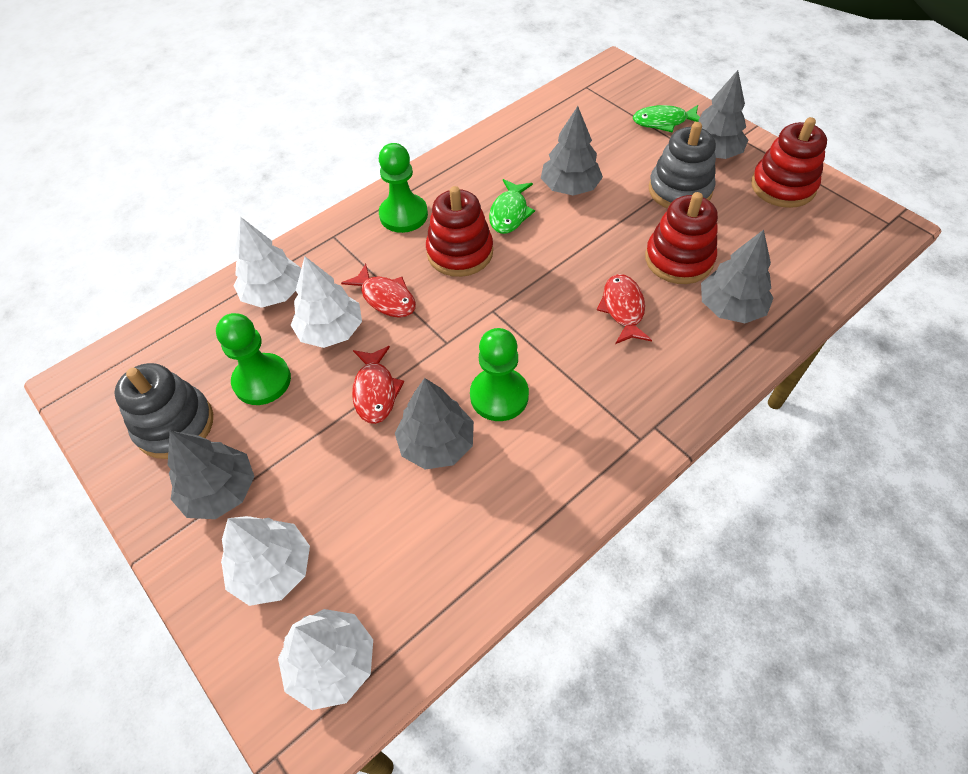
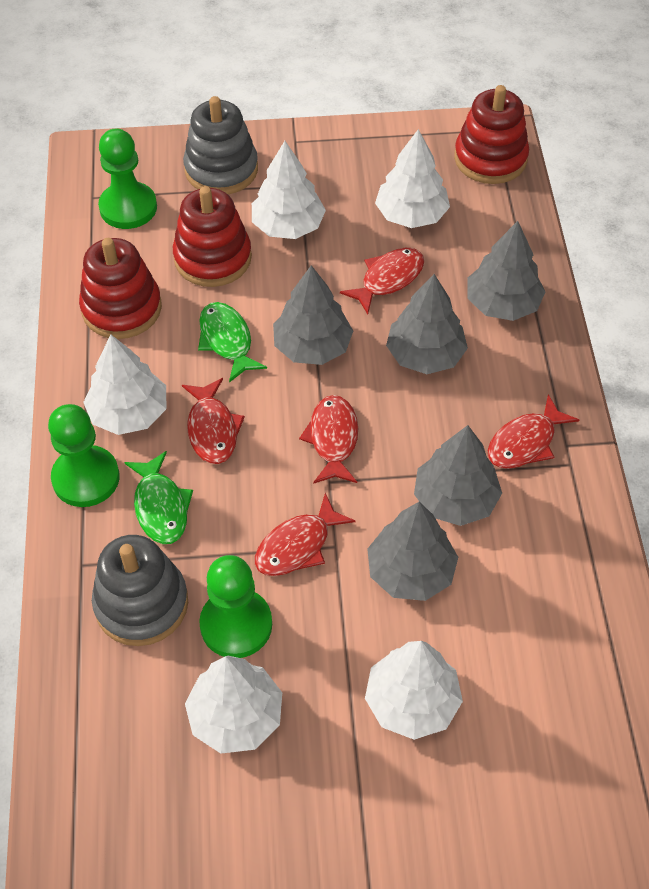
red fish: 3 -> 5
white tree: 4 -> 5

